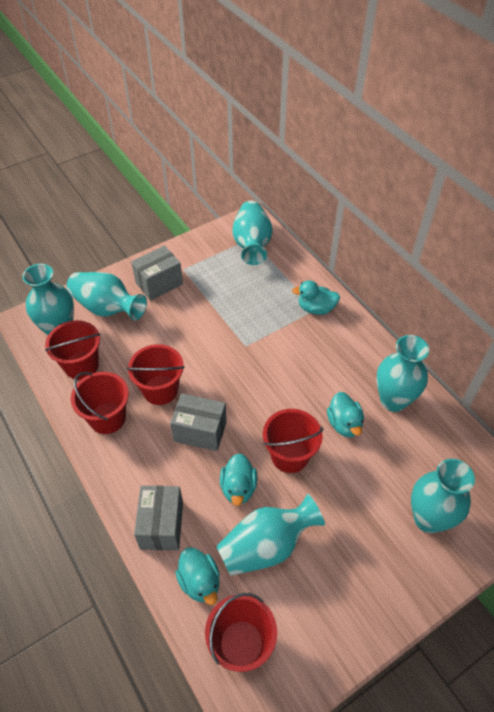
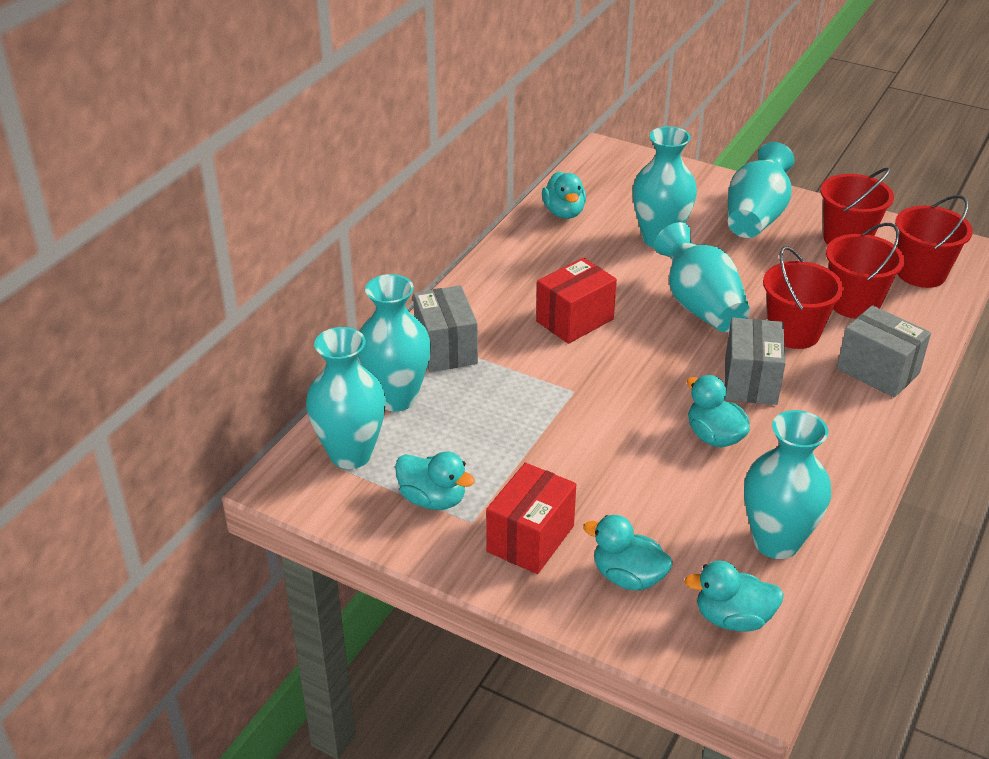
red box: 0 -> 2
red bucket: 5 -> 4
turquoise duck: 4 -> 5

